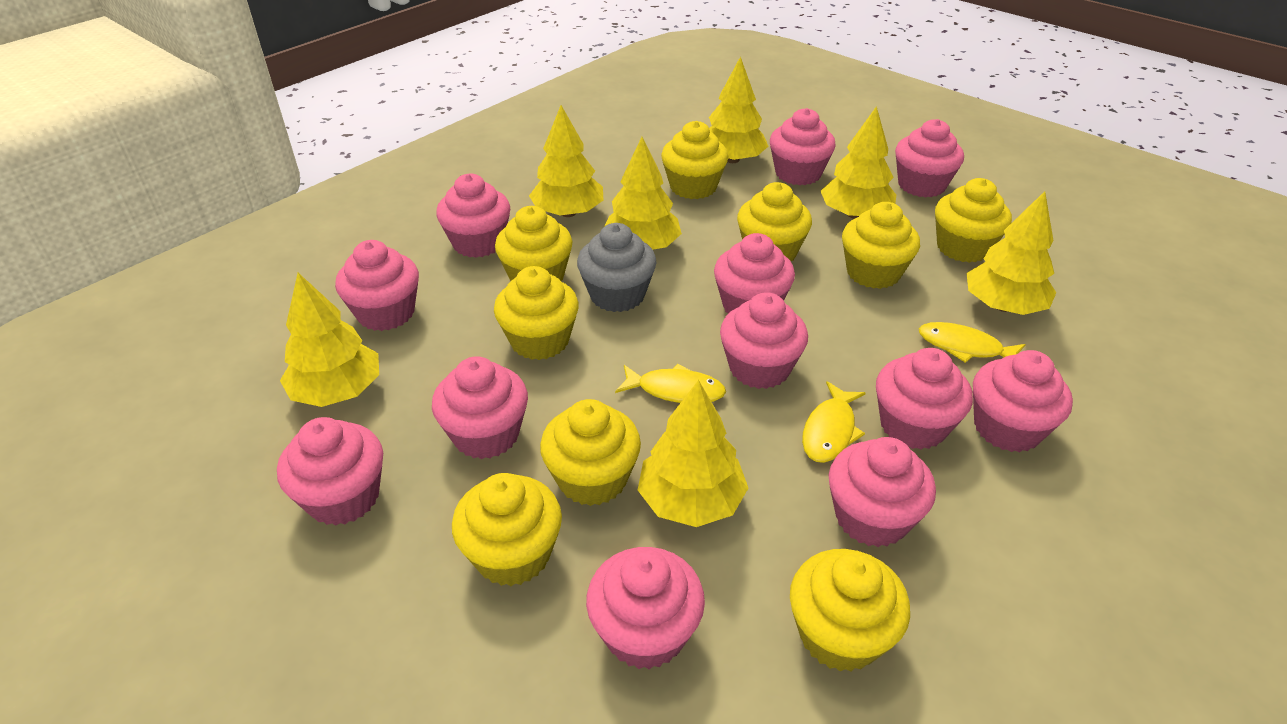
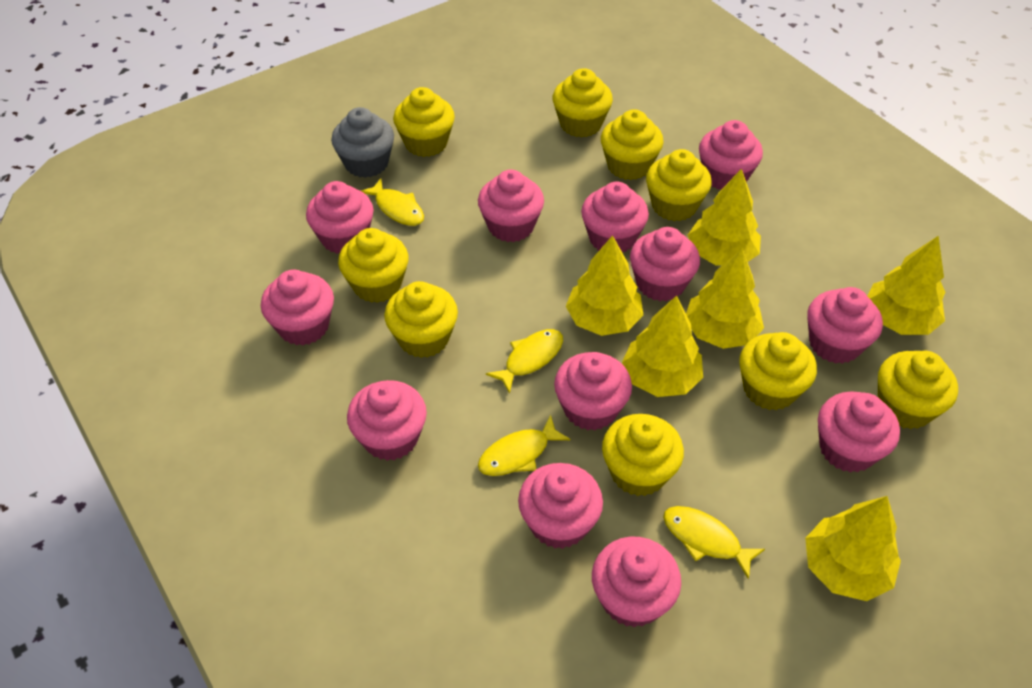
yellow fish: 3 -> 4
yellow tree: 7 -> 6

